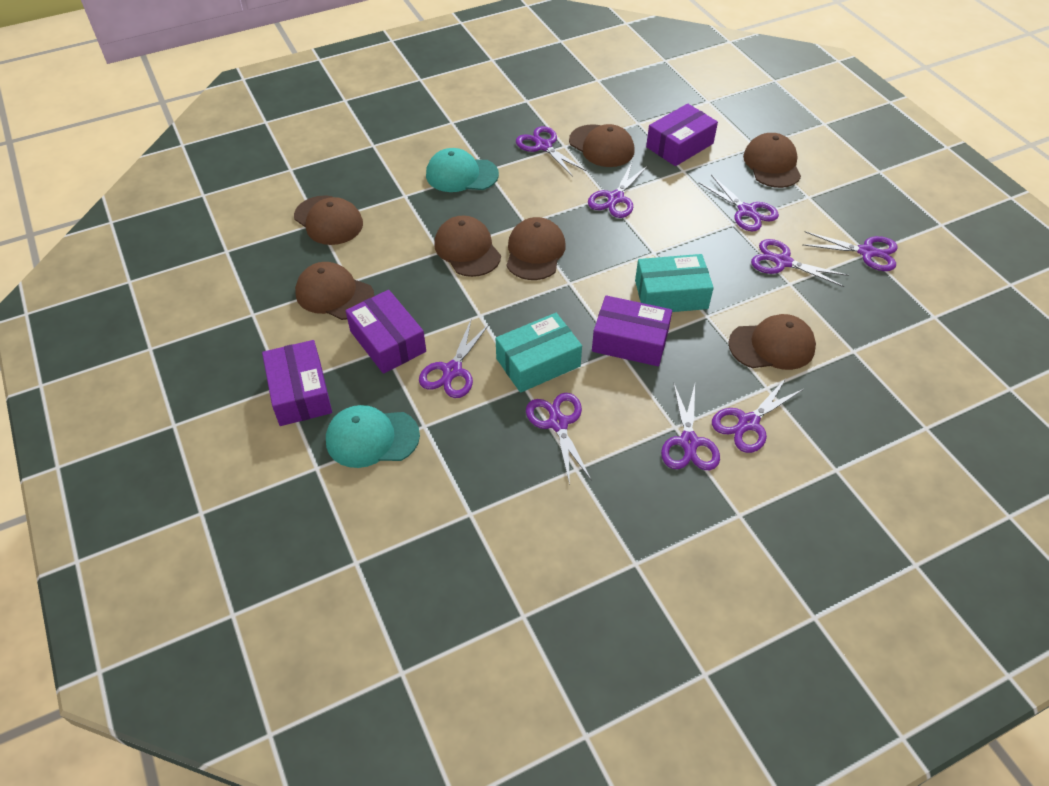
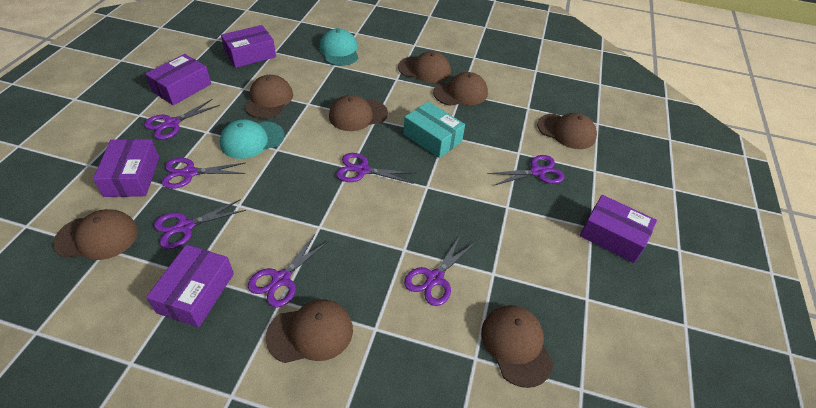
brown cap: 7 -> 8
purple box: 4 -> 5
purple scissors: 9 -> 7
turquoise box: 2 -> 1

